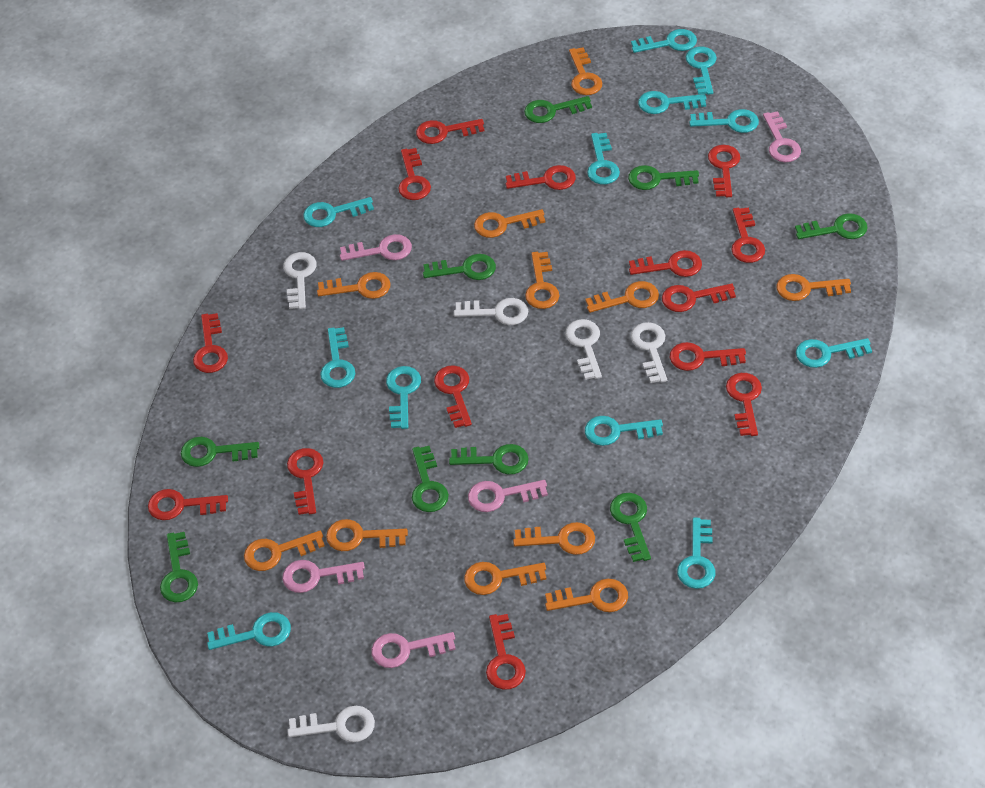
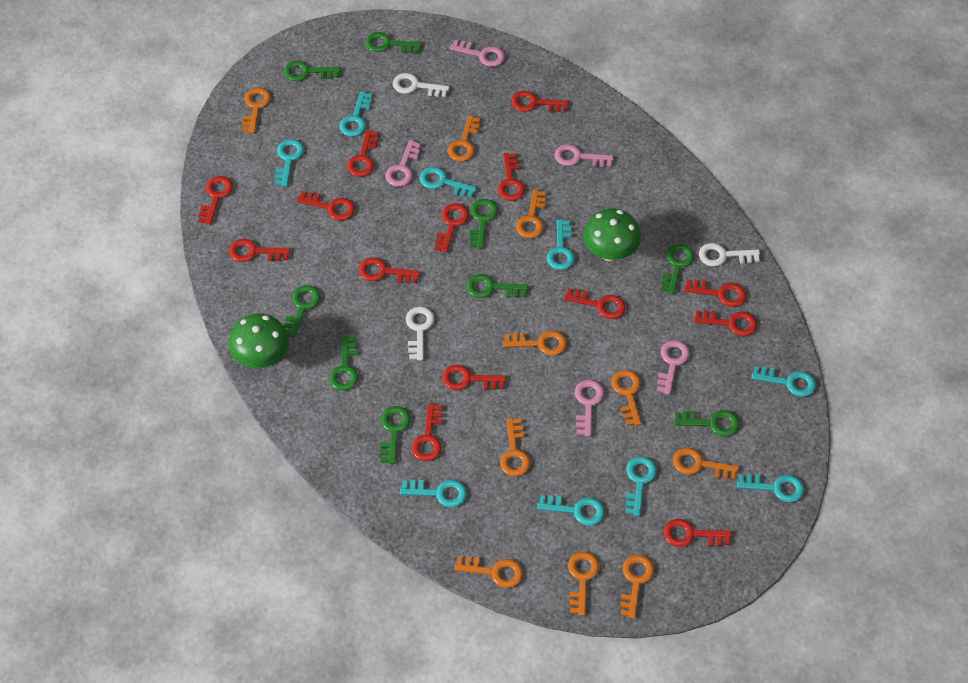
green mushroom: 0 -> 2
orange key: 11 -> 10
turquoise key: 12 -> 9
white key: 5 -> 3

